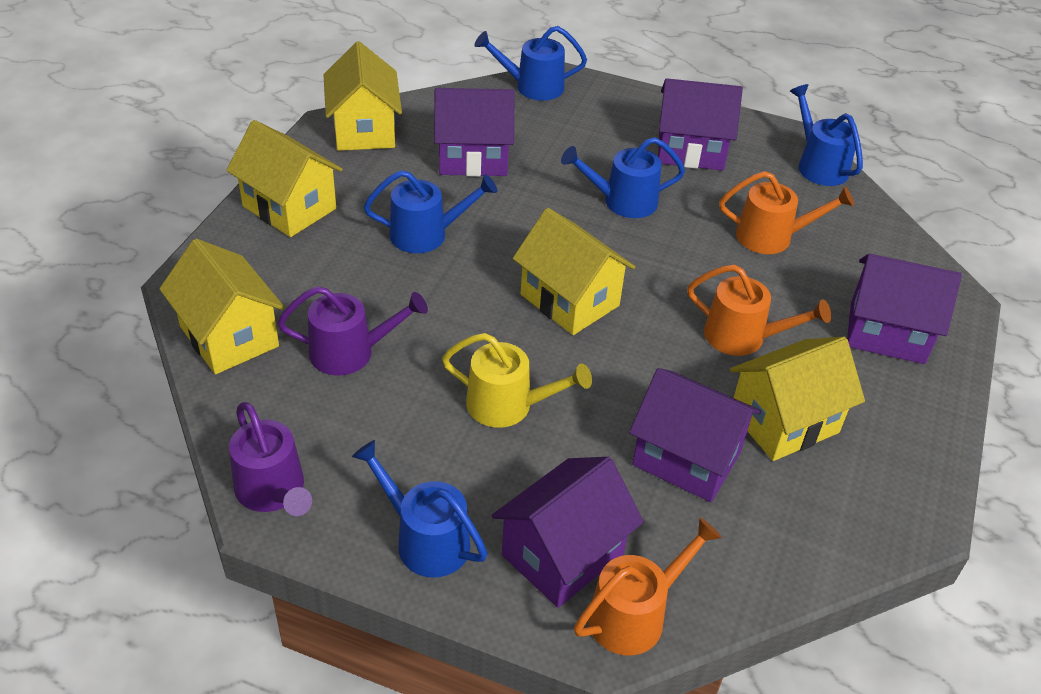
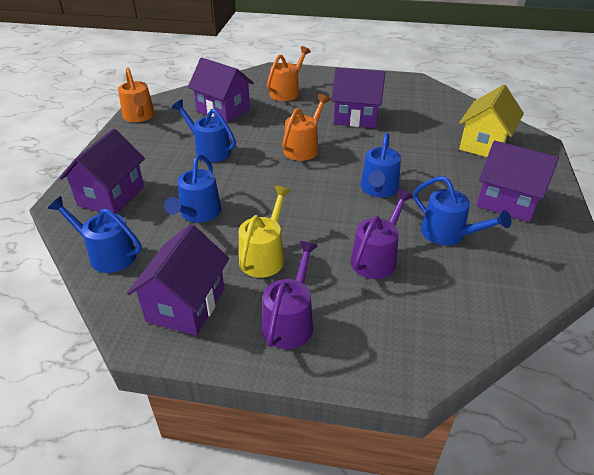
yellow house: 5 -> 1

